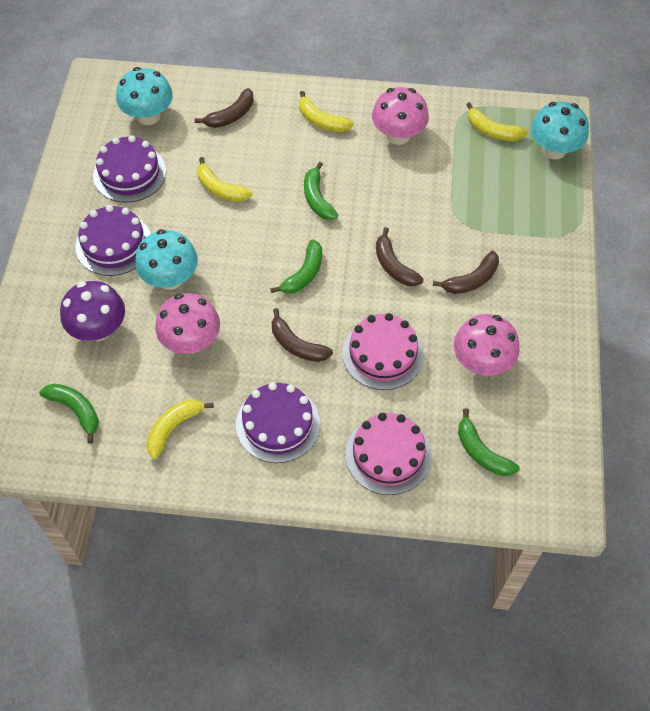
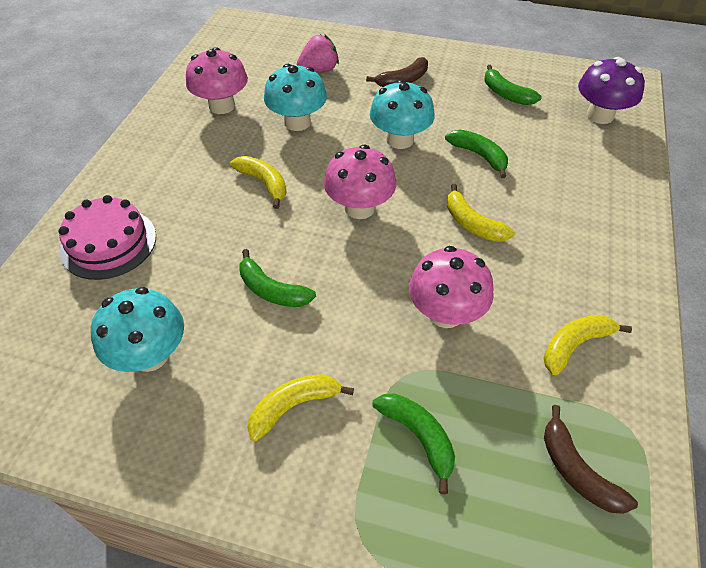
brown banana: 4 -> 2
pink cake: 2 -> 1
pink strawberry: 0 -> 1
purple cake: 3 -> 0

